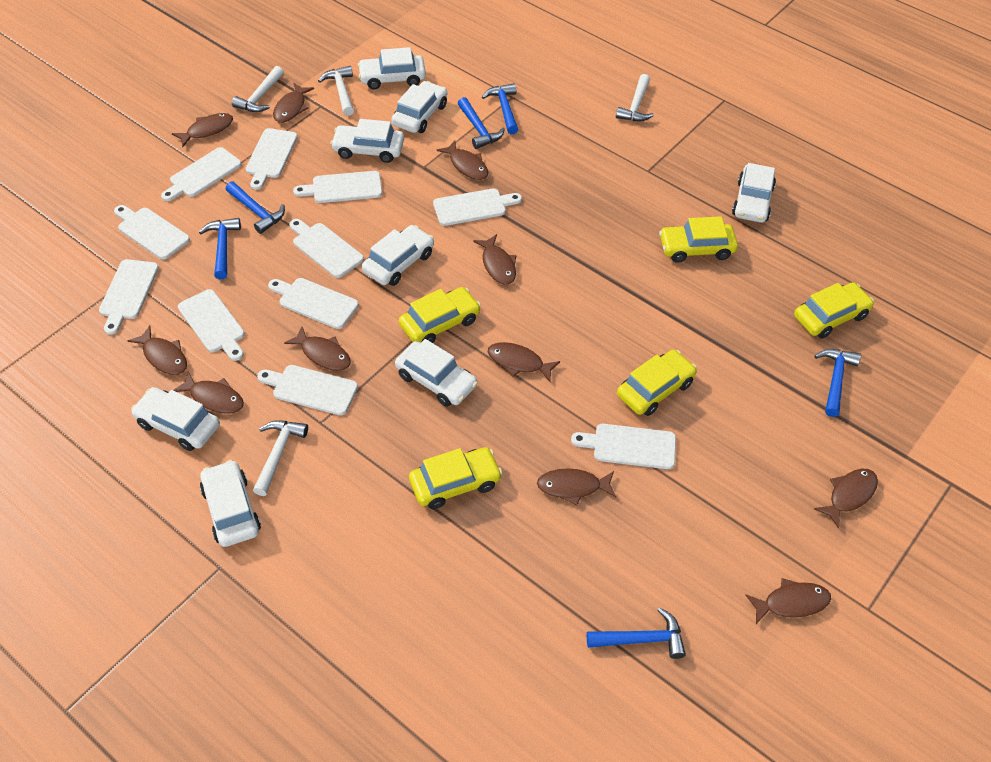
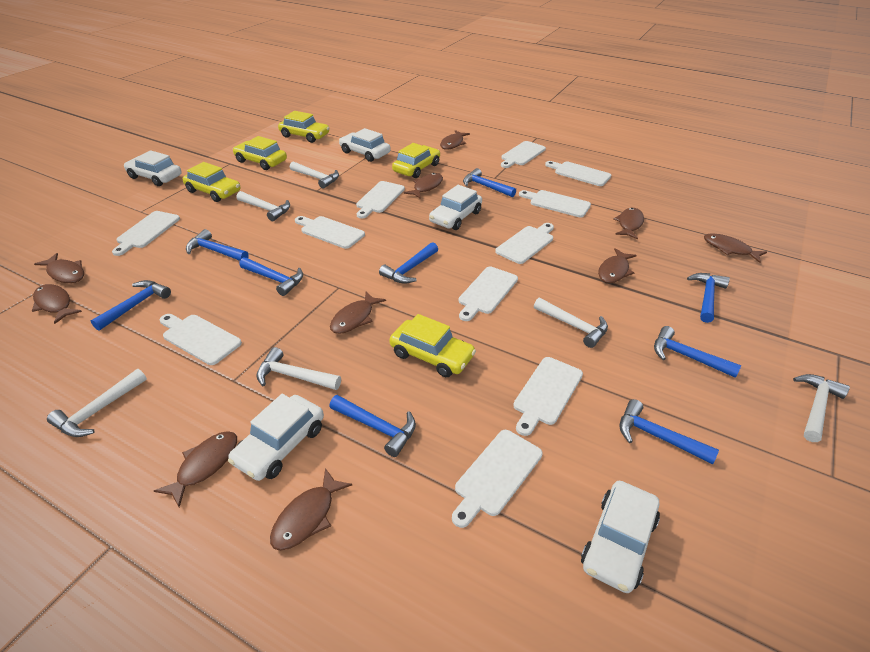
blue hammer: 6 -> 9
brown fish: 11 -> 10
white car: 8 -> 5
white hammer: 4 -> 6

